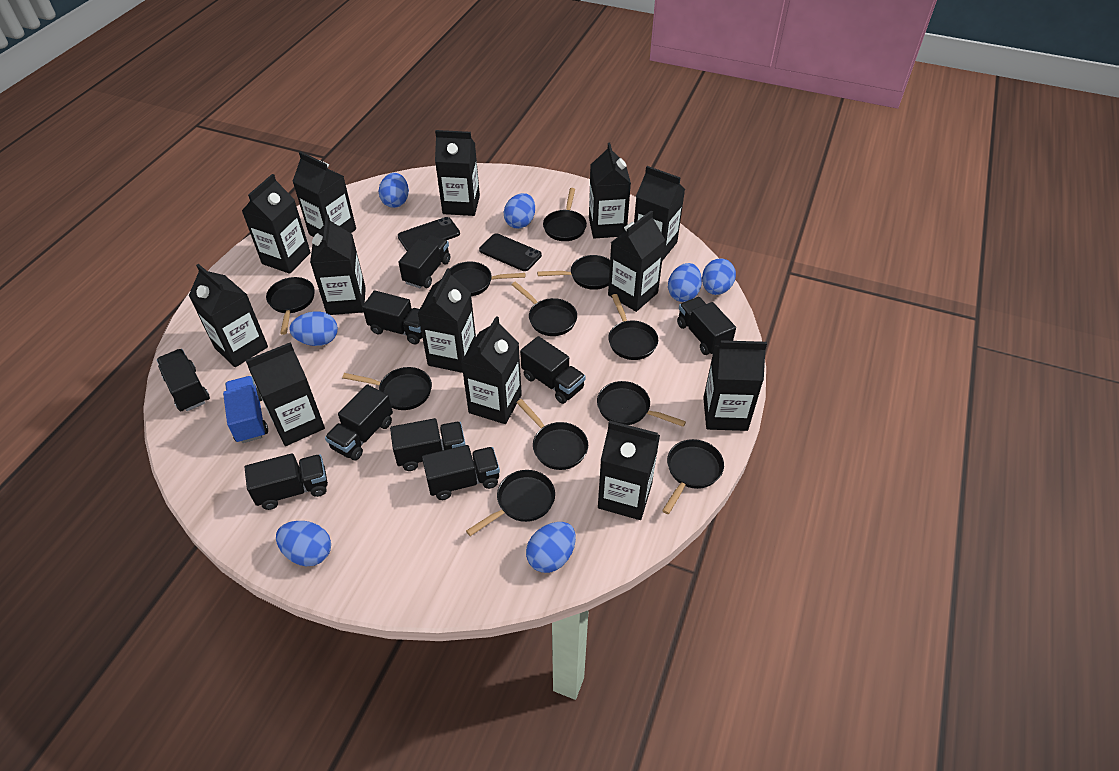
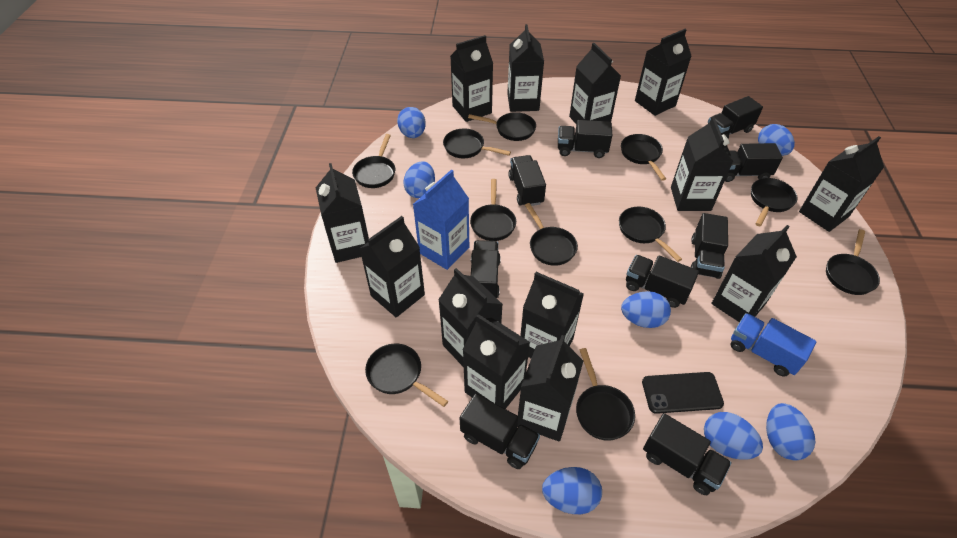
black phone: 2 -> 1
blue carton: 0 -> 1

